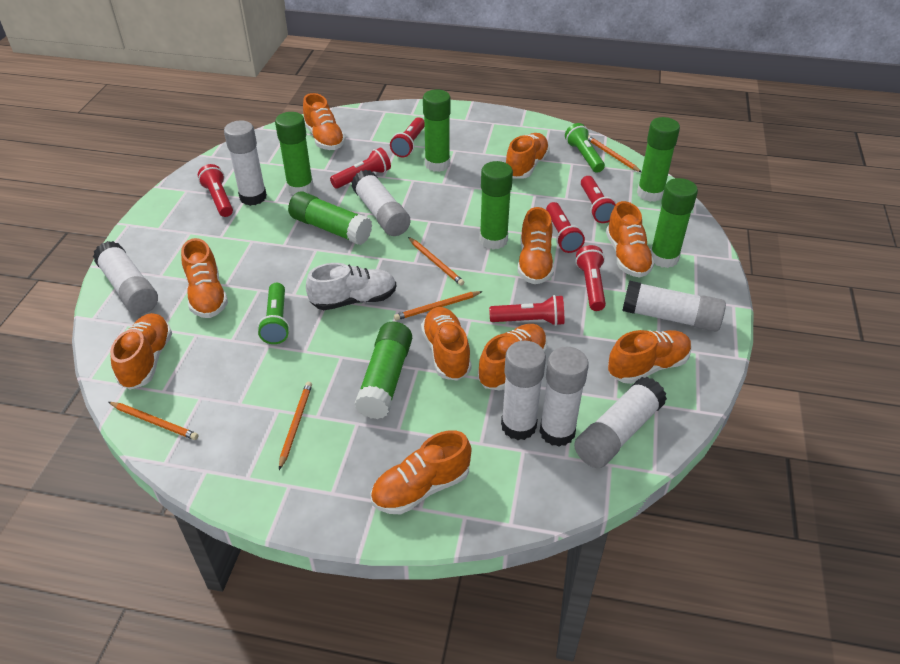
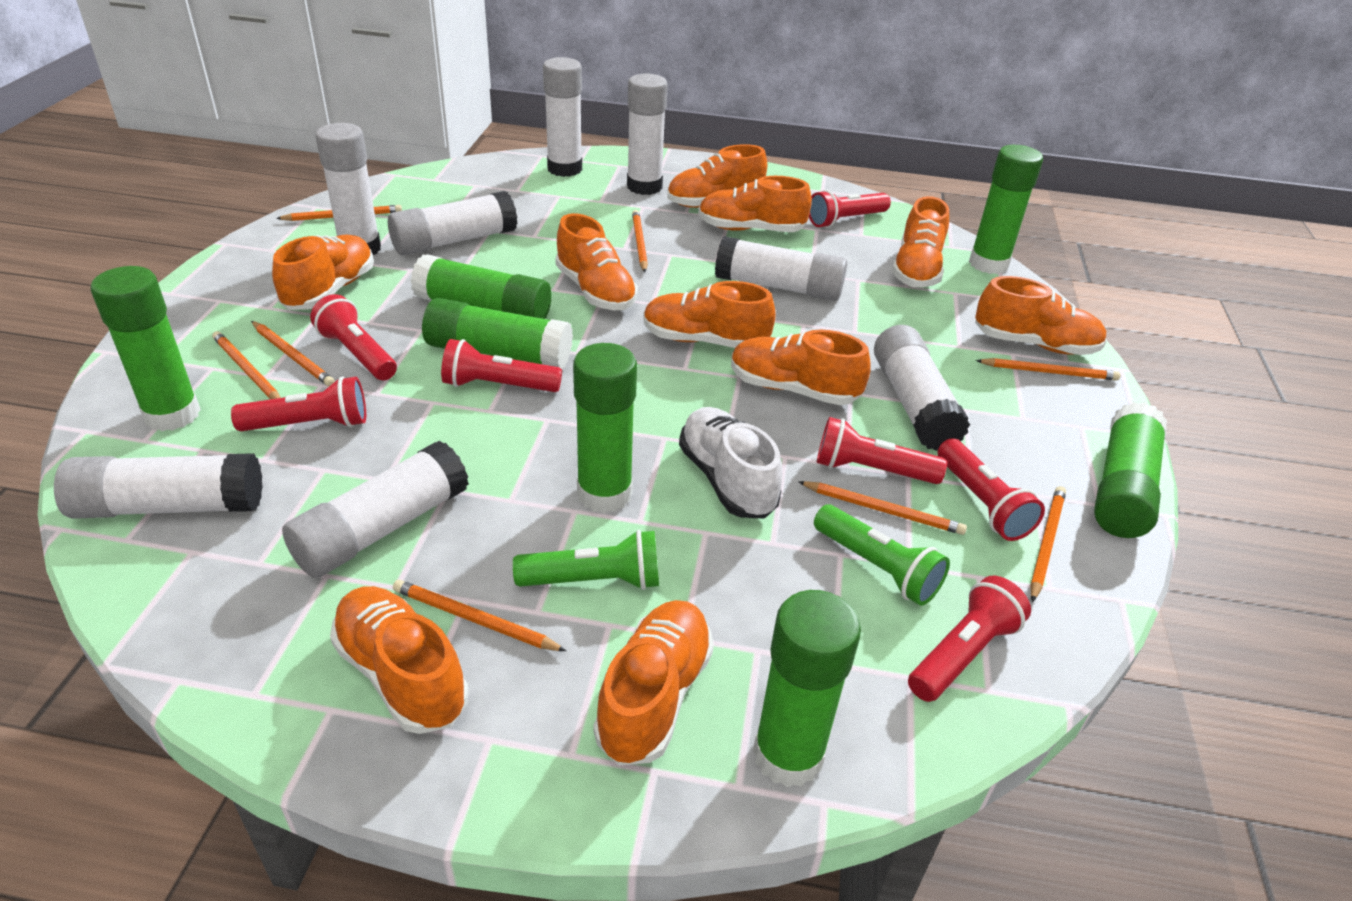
orange pencil: 5 -> 8
white glue stick: 7 -> 8

